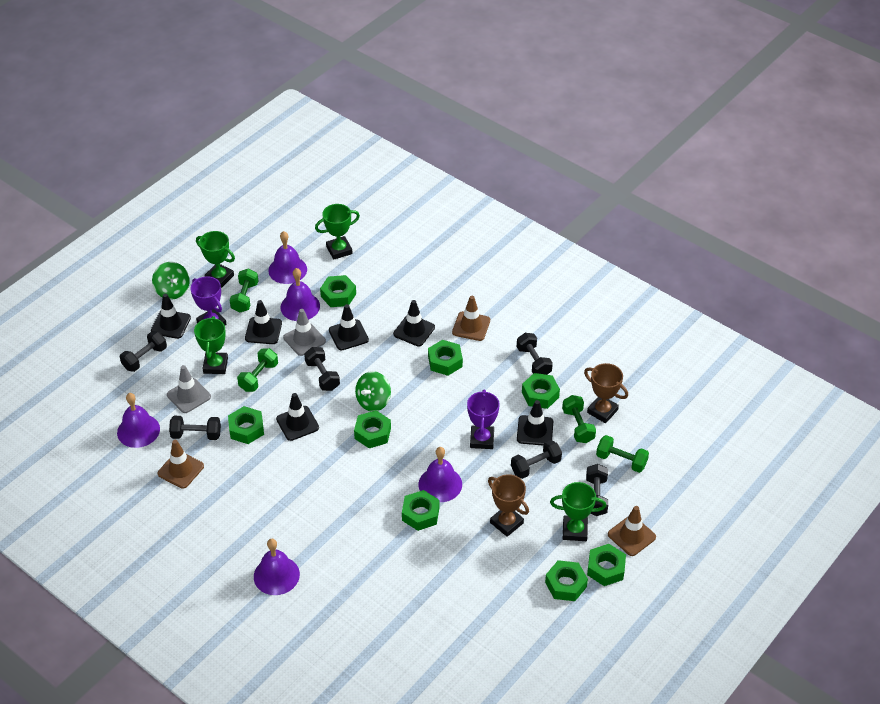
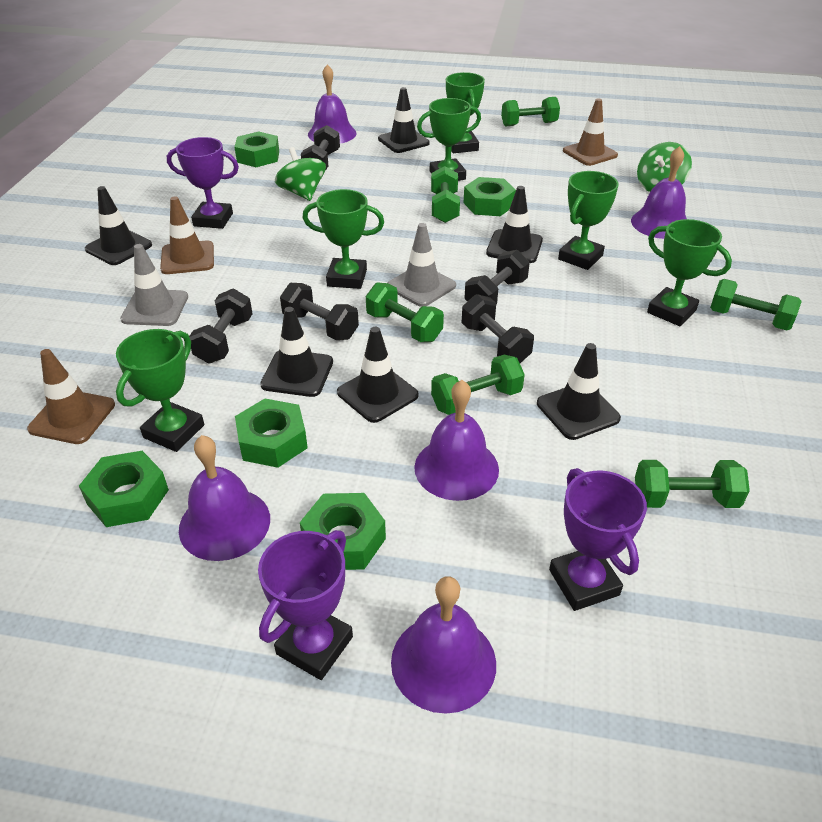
black dumbbell: 6 -> 5
brown trophy: 2 -> 0
green dumbbell: 4 -> 6
green nut: 8 -> 5
green trophy: 4 -> 6
purple trophy: 2 -> 3

